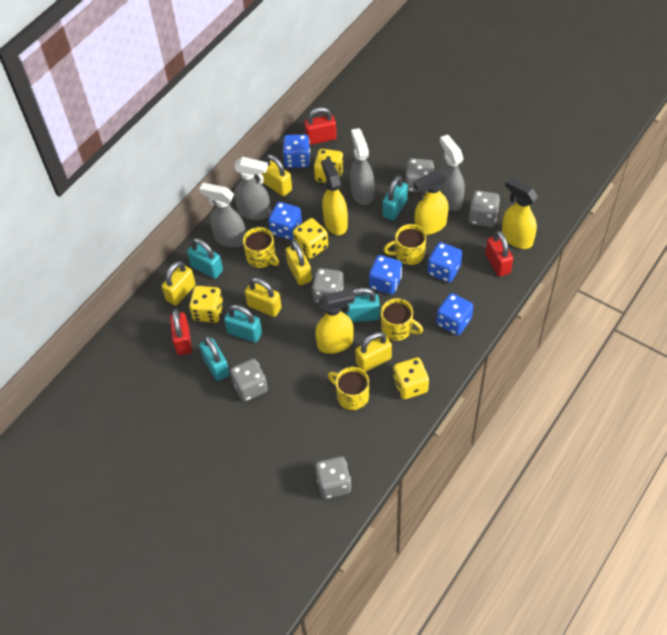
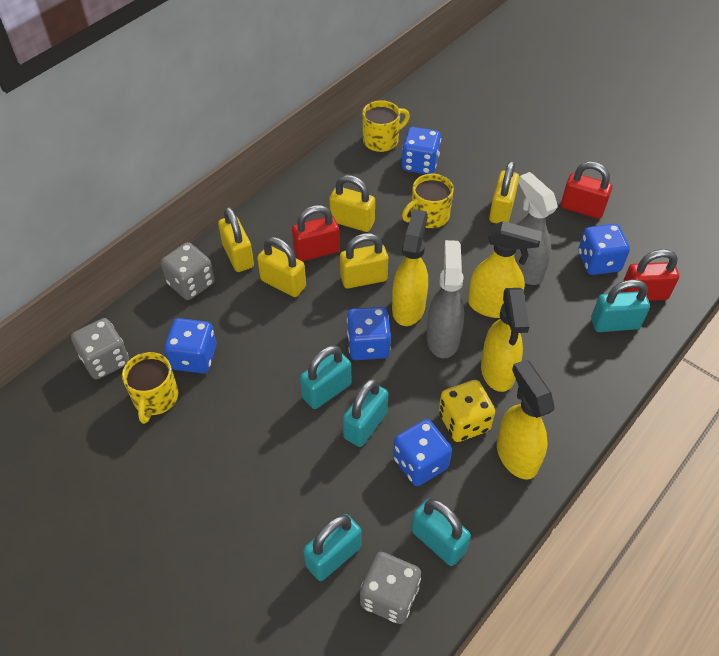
grey dice: 5 -> 3
grey spray bottle: 4 -> 2
yellow dice: 4 -> 1
yellow mug: 4 -> 3

